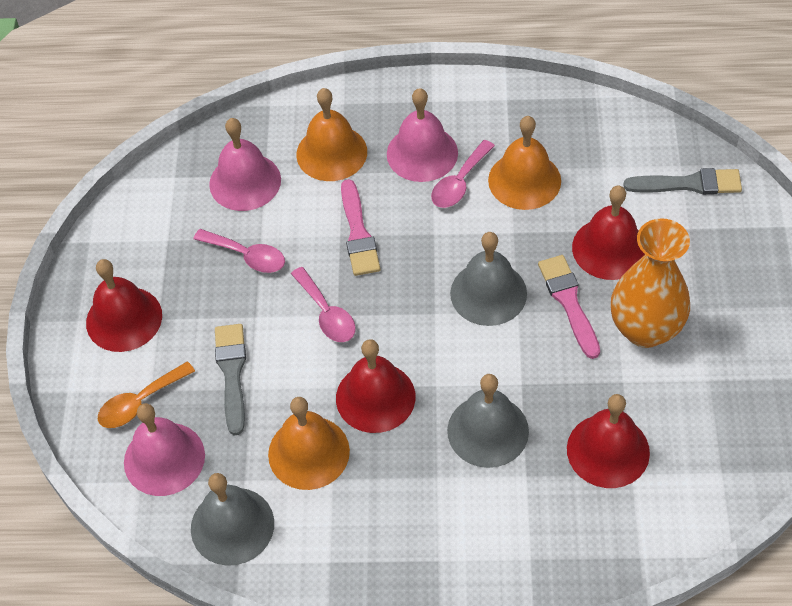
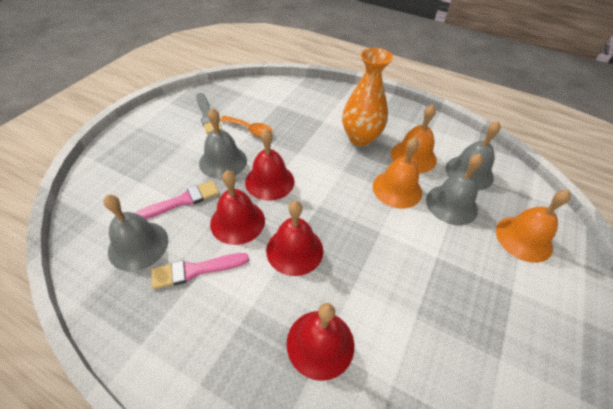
grey bell: 3 -> 4
grey brush: 2 -> 1
pink bell: 3 -> 0
pink spoon: 3 -> 0

